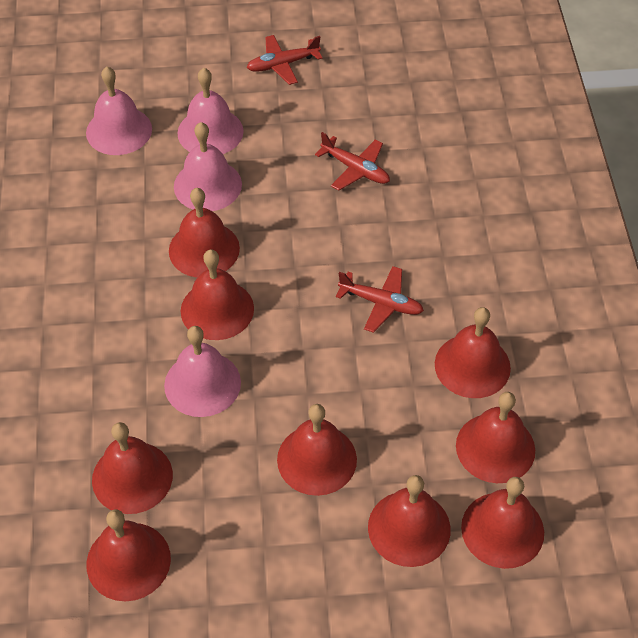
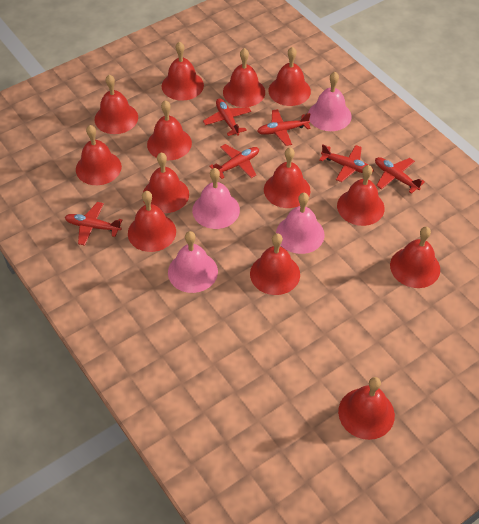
red bell: 9 -> 13
red plane: 3 -> 6

